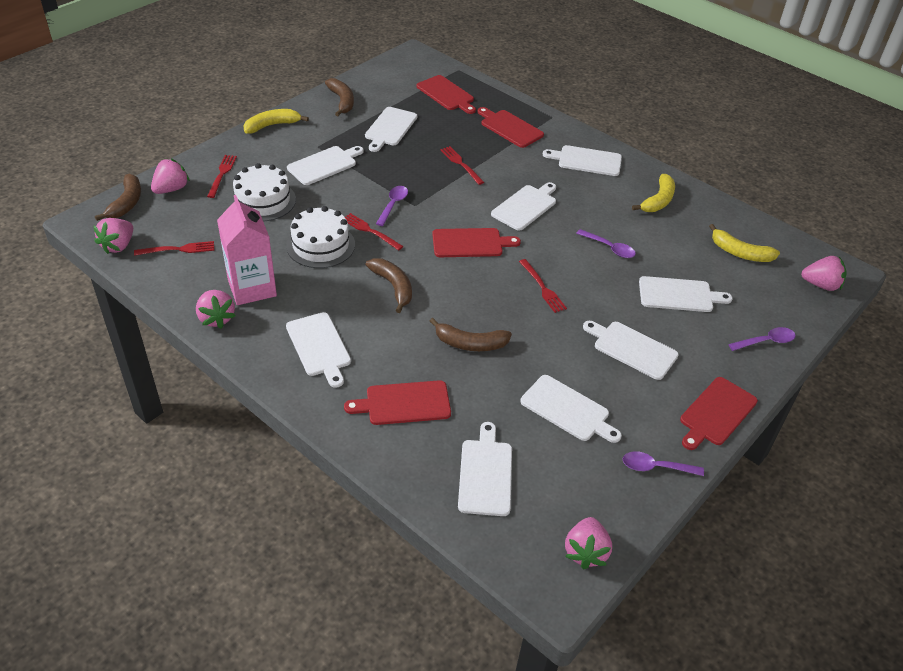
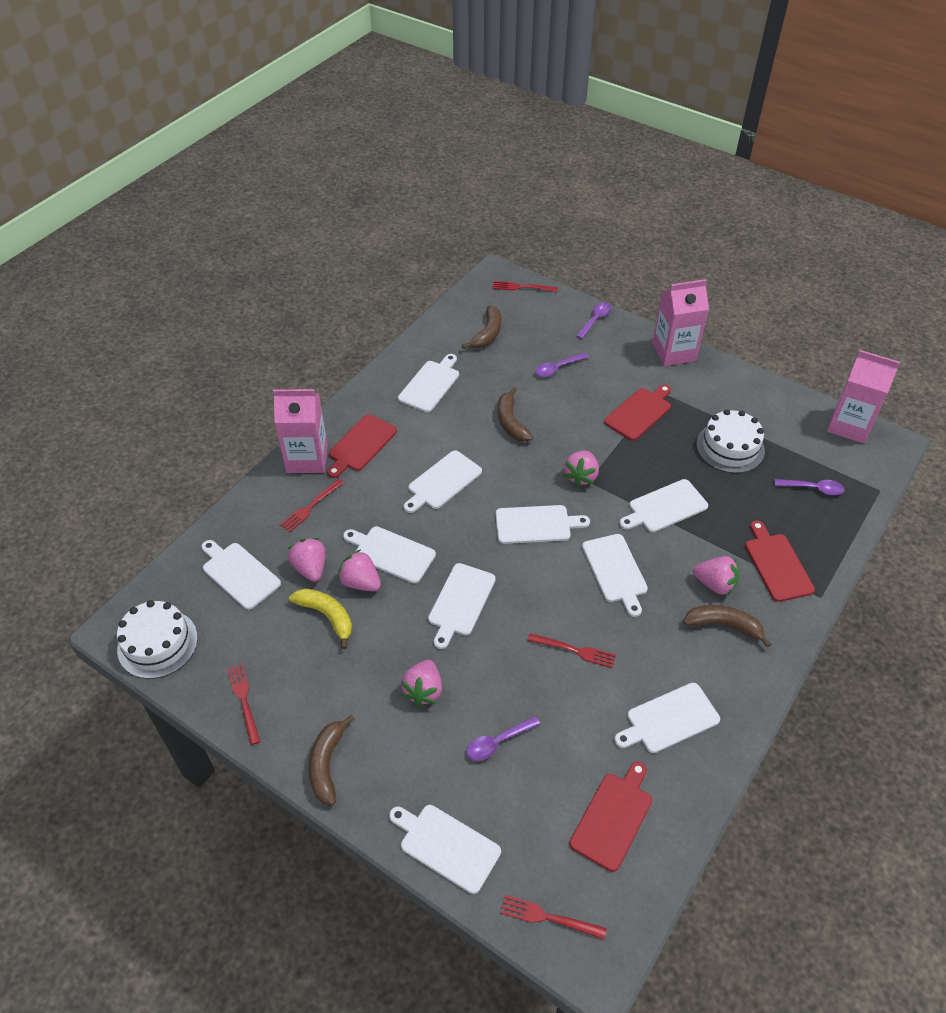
pink carton: 1 -> 3
red cutting board: 5 -> 4
white cutting board: 9 -> 10
yellow banana: 3 -> 1

